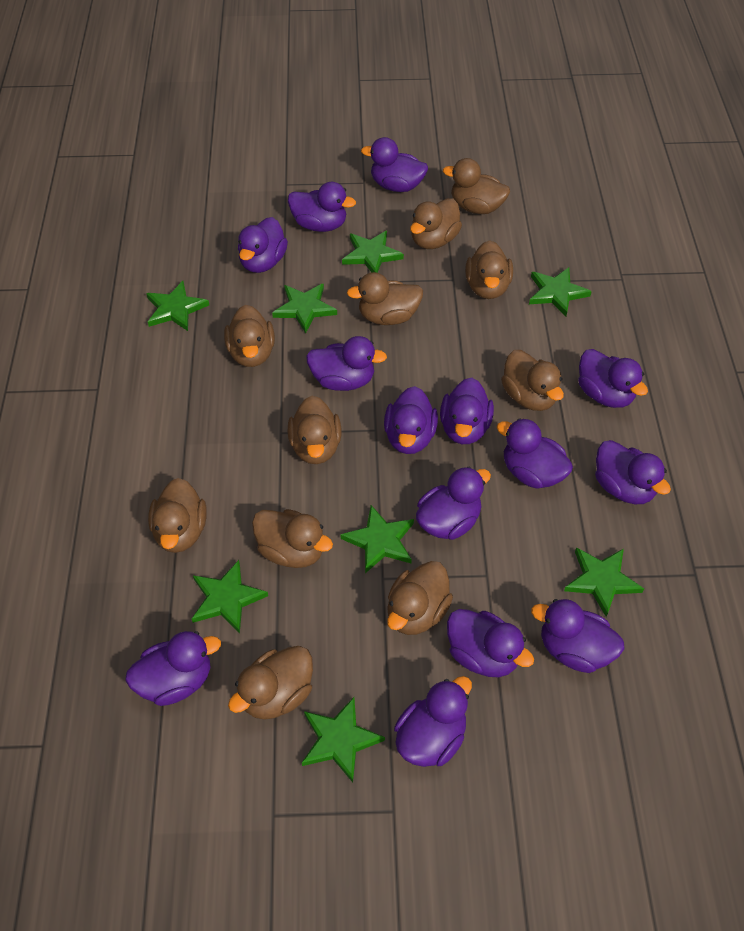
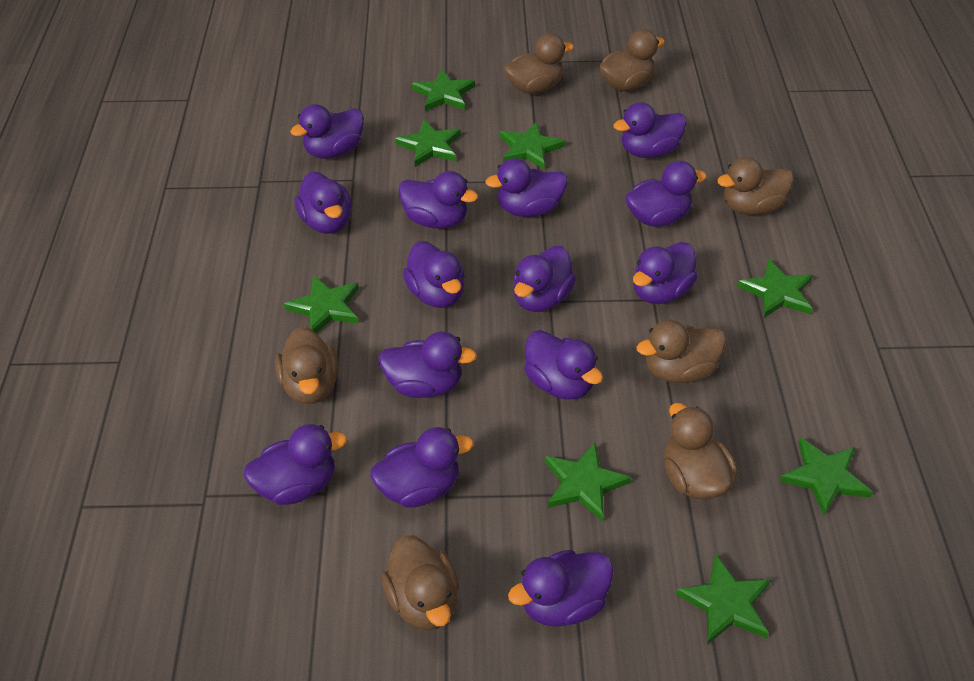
brown duck: 11 -> 7

